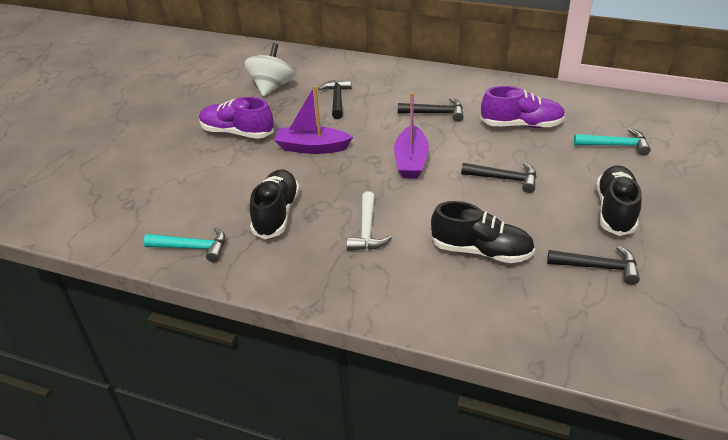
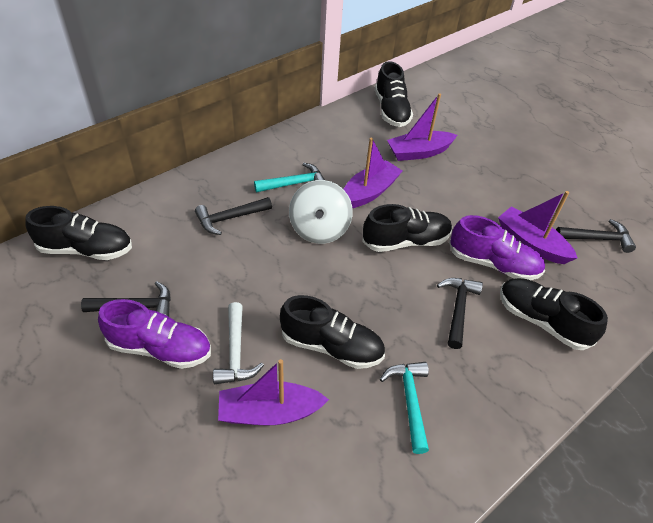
black shoe: 3 -> 5
purple boat: 2 -> 4

